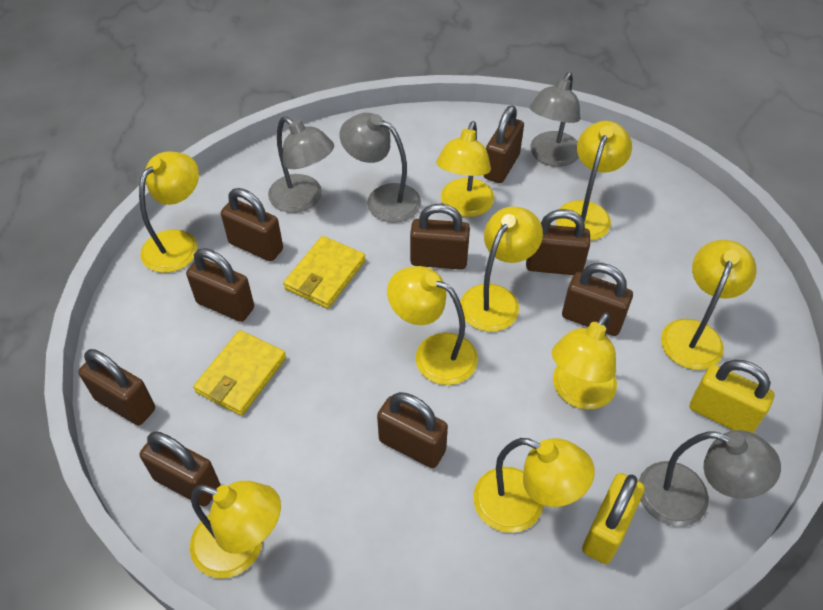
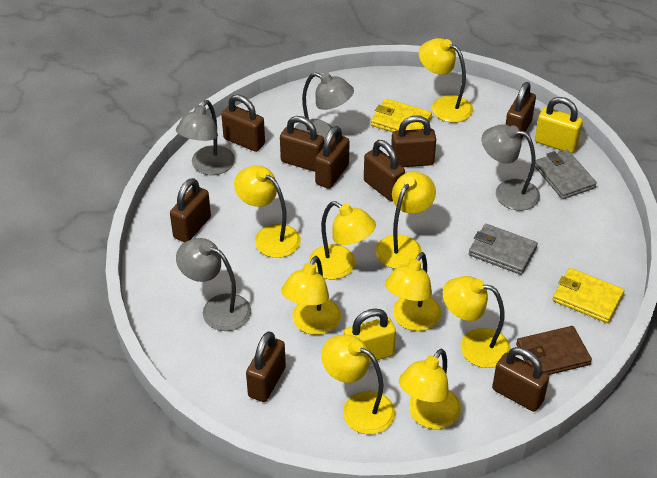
brown wallet: 0 -> 1
grey wallet: 0 -> 2

